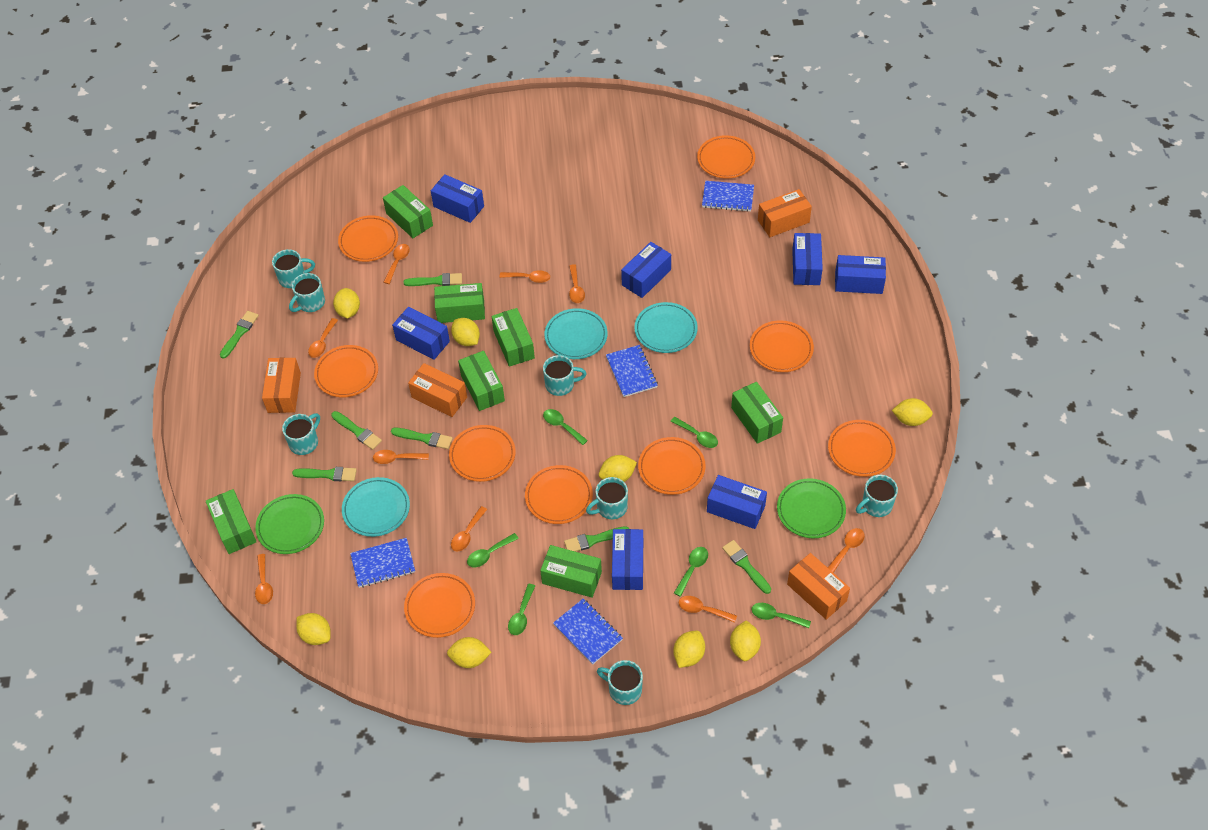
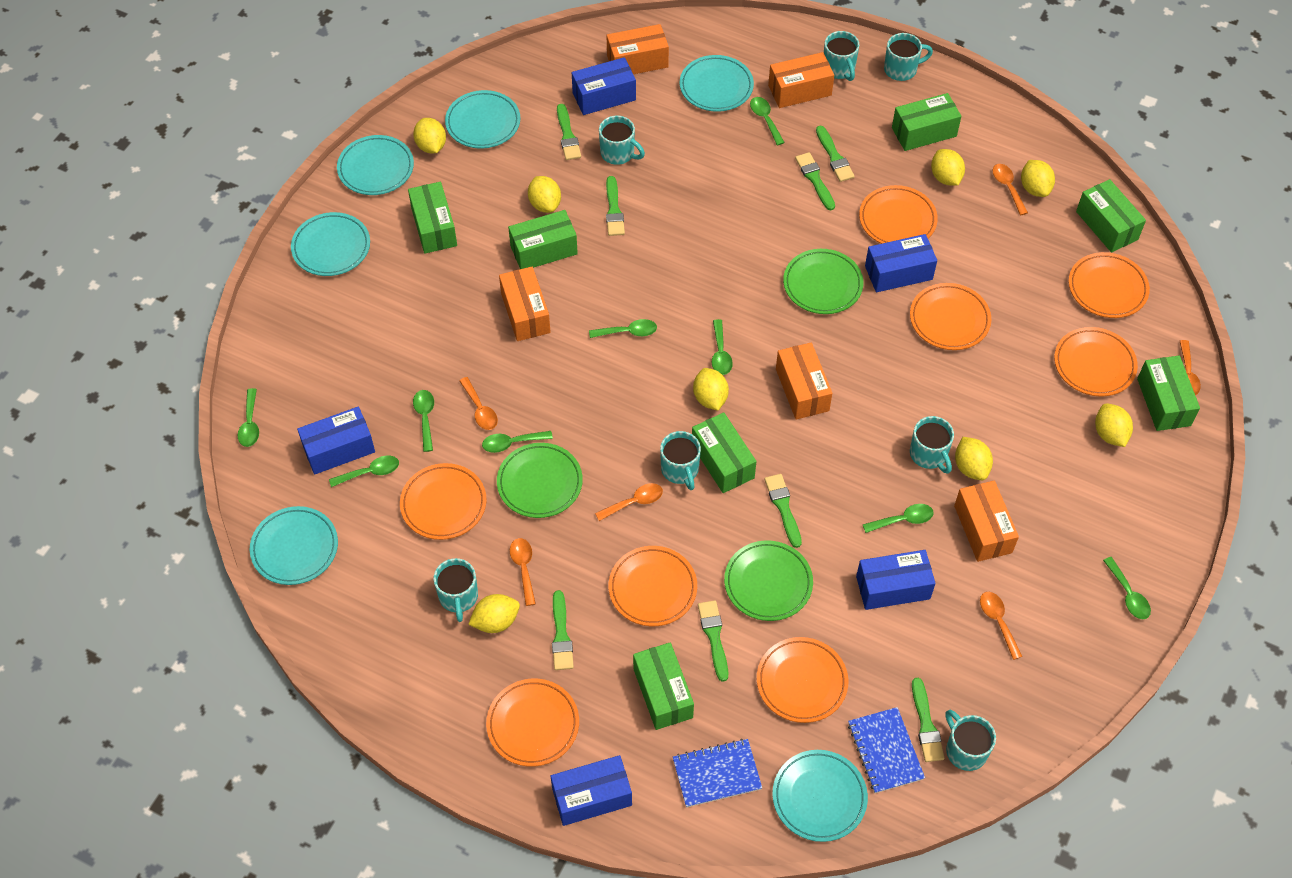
blue box: 7 -> 5
blue notebook: 4 -> 2
green brush: 7 -> 8
green plate: 2 -> 3
green spoon: 6 -> 9
orange box: 4 -> 5
orange plate: 9 -> 8
orange spoon: 9 -> 6
turquoise plate: 3 -> 6

